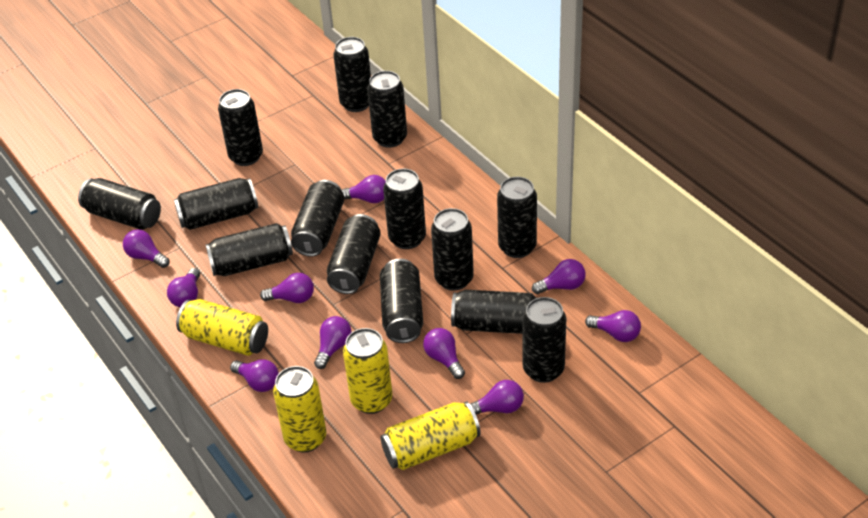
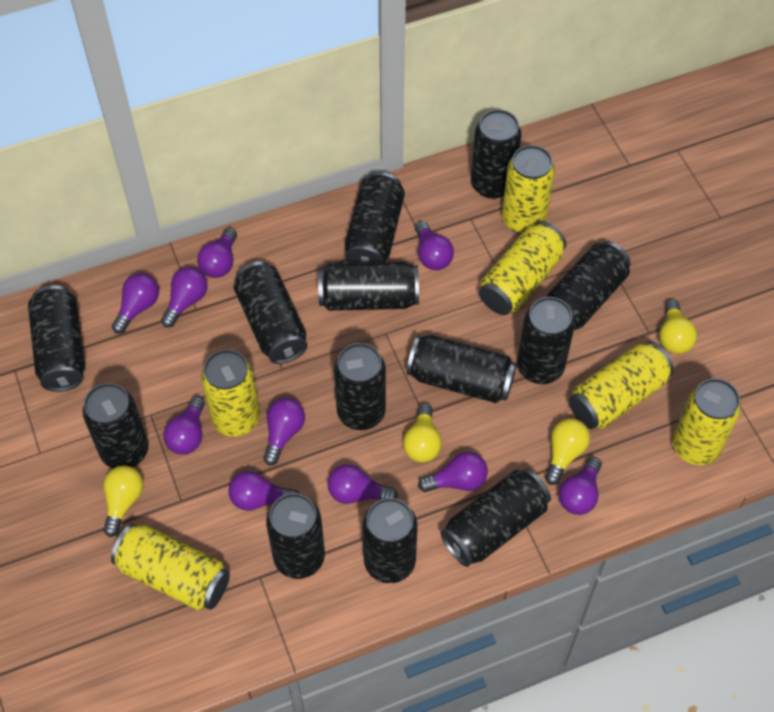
black can: 14 -> 13
yellow can: 4 -> 6
yellow light bulb: 0 -> 4

